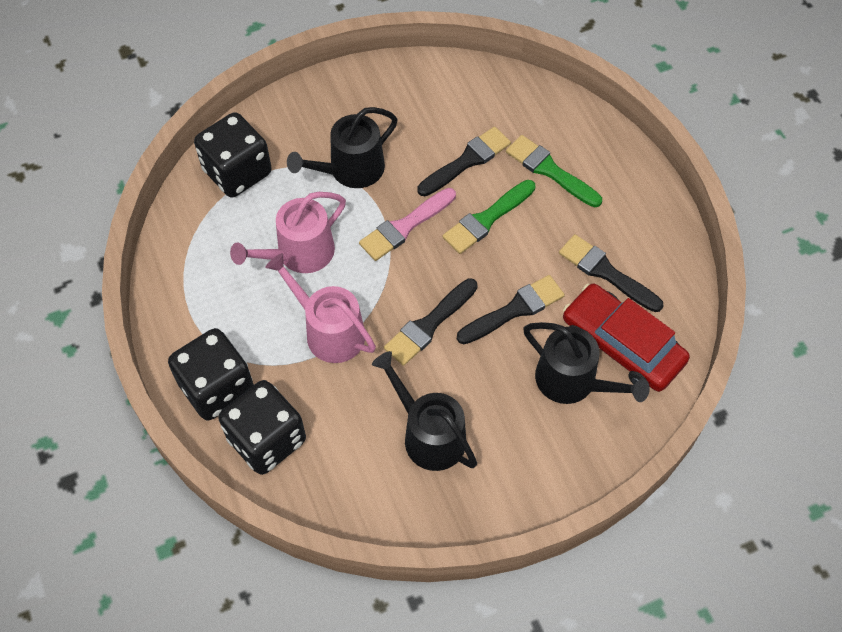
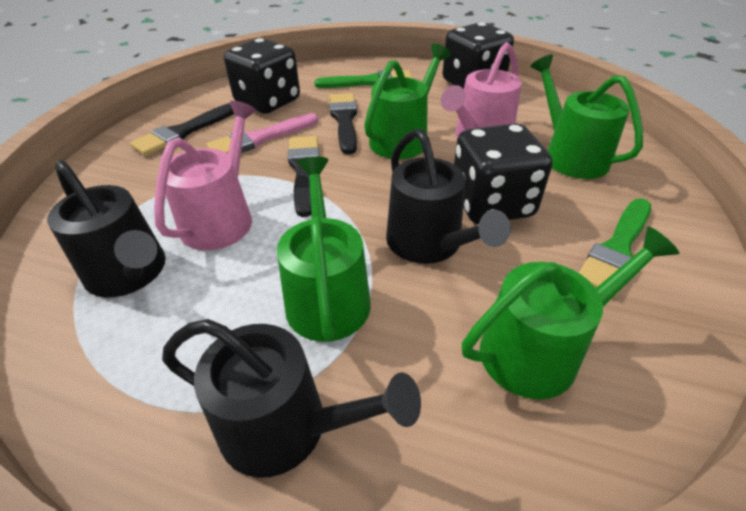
black brush: 4 -> 3
green watering can: 0 -> 4
red car: 1 -> 0

